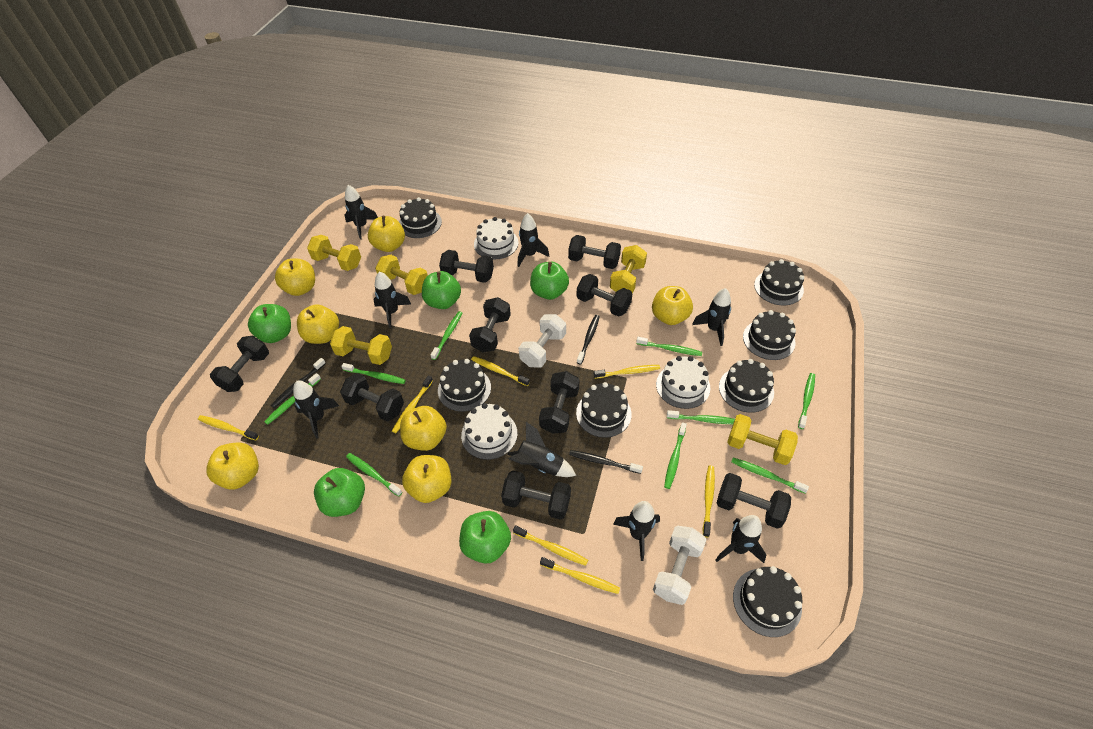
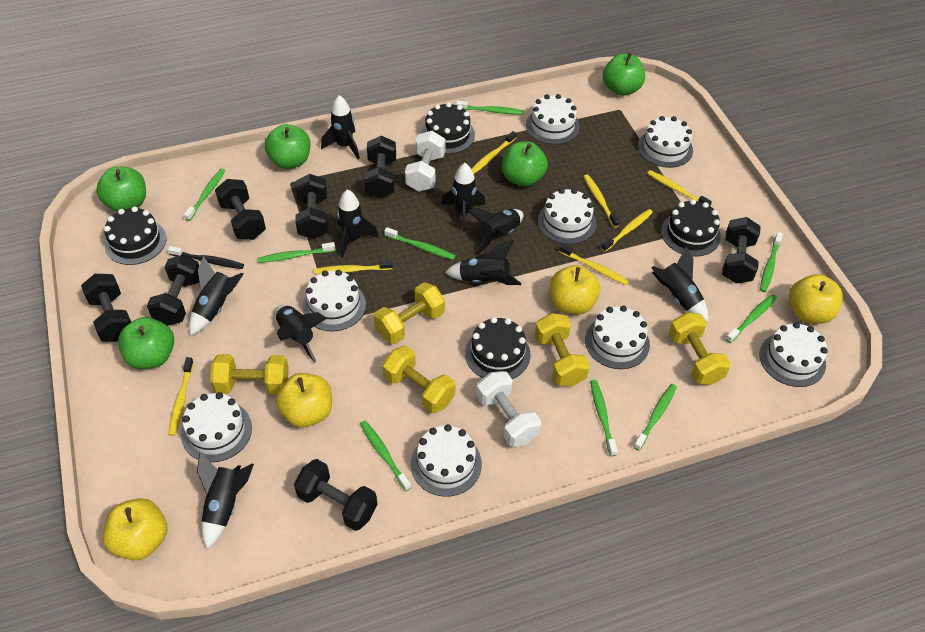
black cake: 7 -> 4
black dumbbell: 9 -> 7
black rocket: 8 -> 9
black toothbrush: 3 -> 1
white cake: 3 -> 8
yellow apple: 7 -> 4

